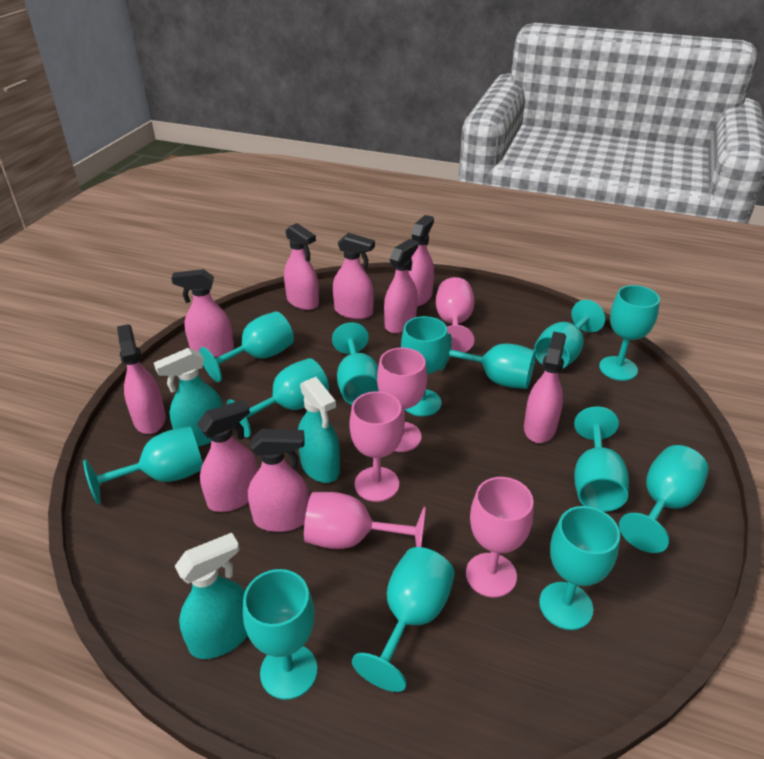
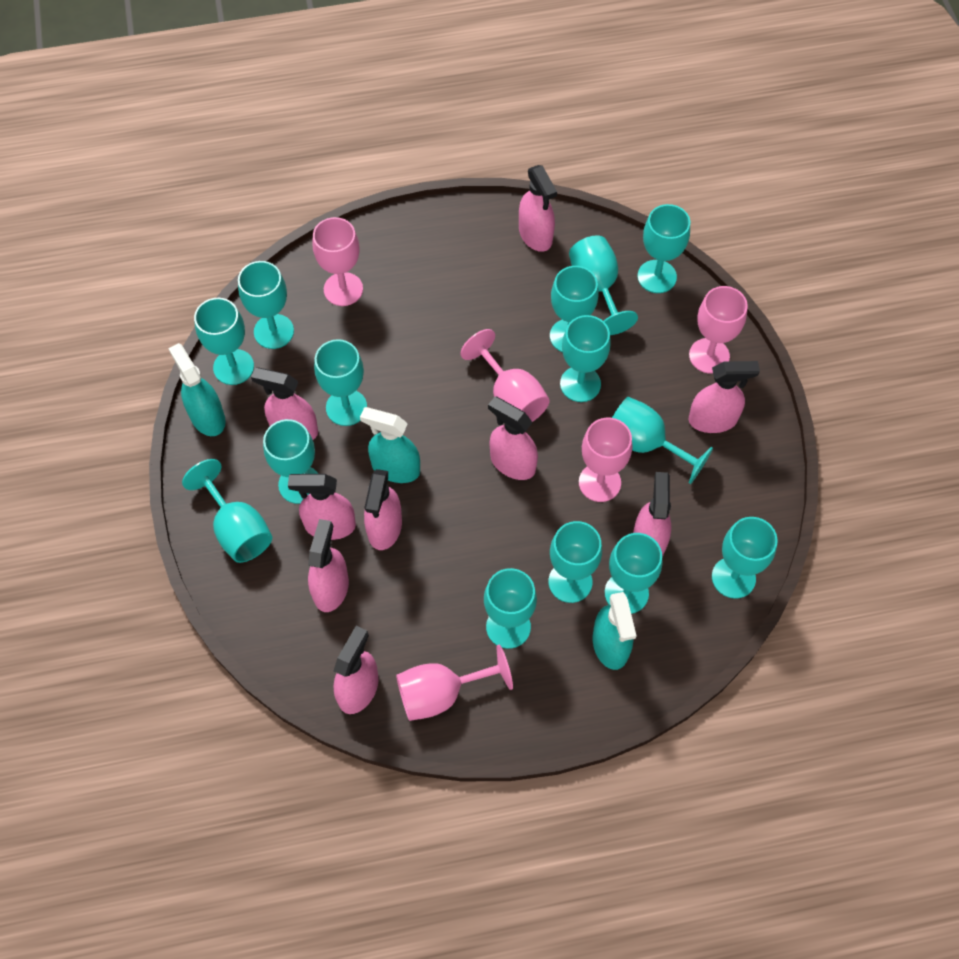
turquoise goblet: 13 -> 14

